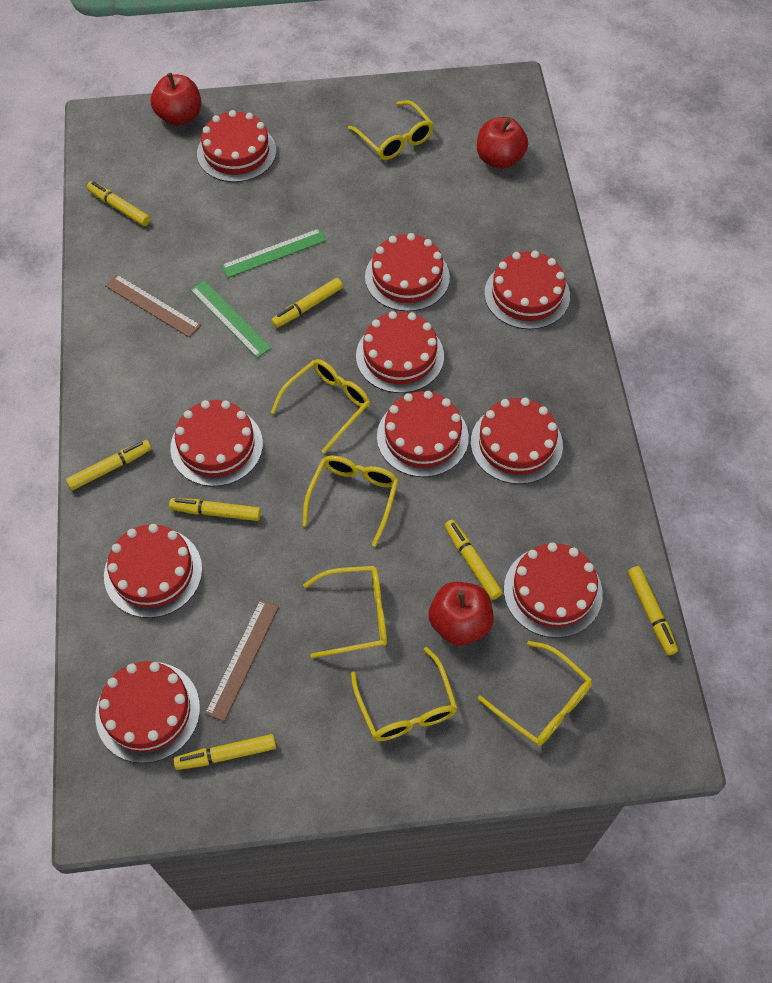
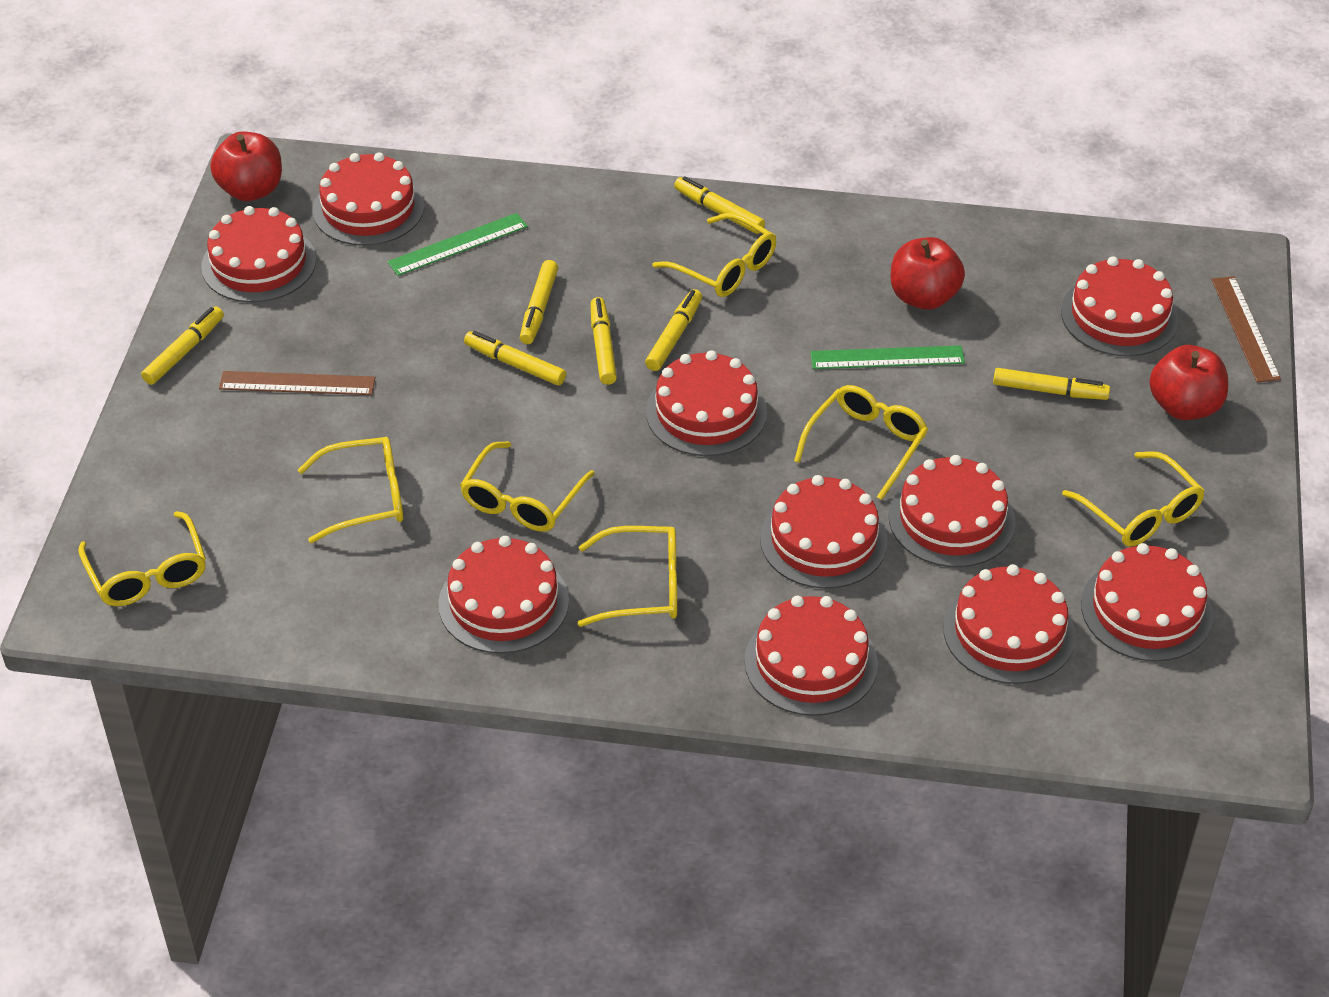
yellow glasses: 6 -> 7

